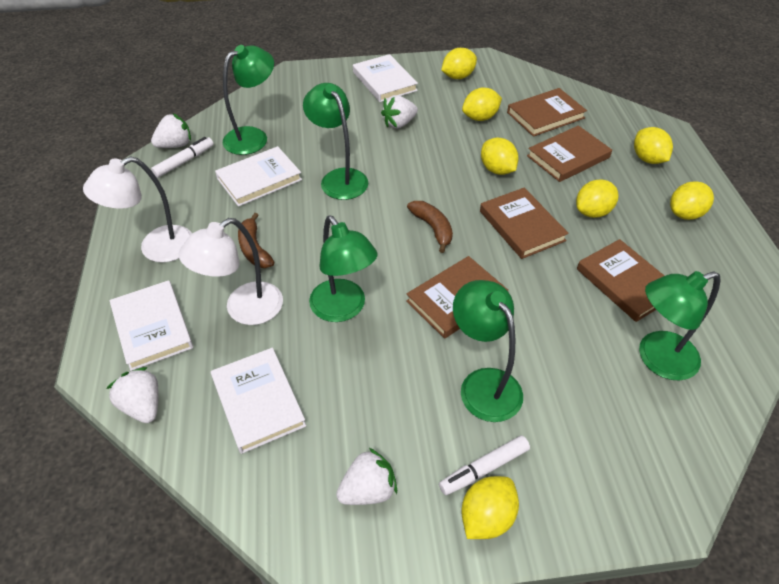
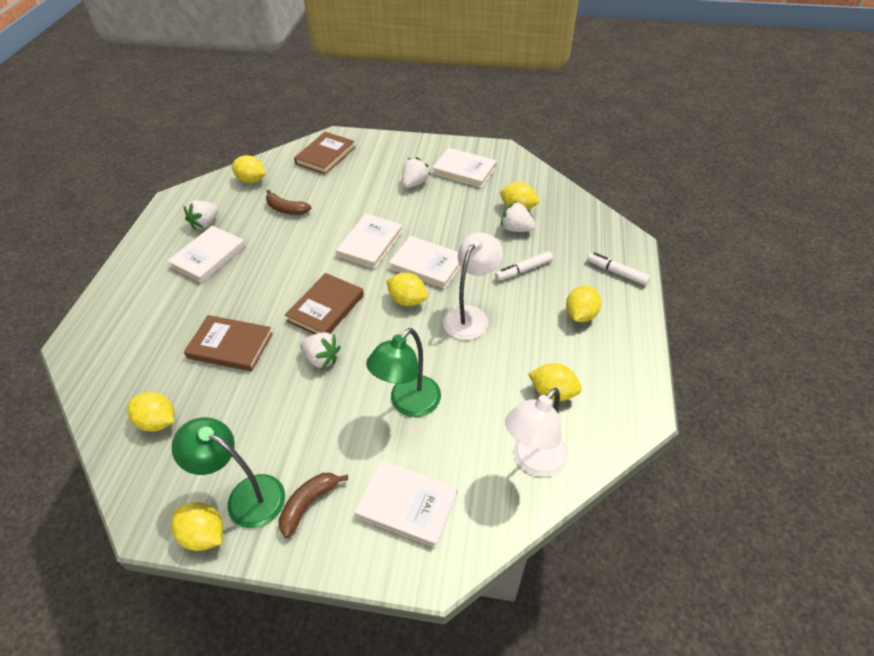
brown book: 5 -> 3
green lamp: 5 -> 2
white book: 4 -> 5

